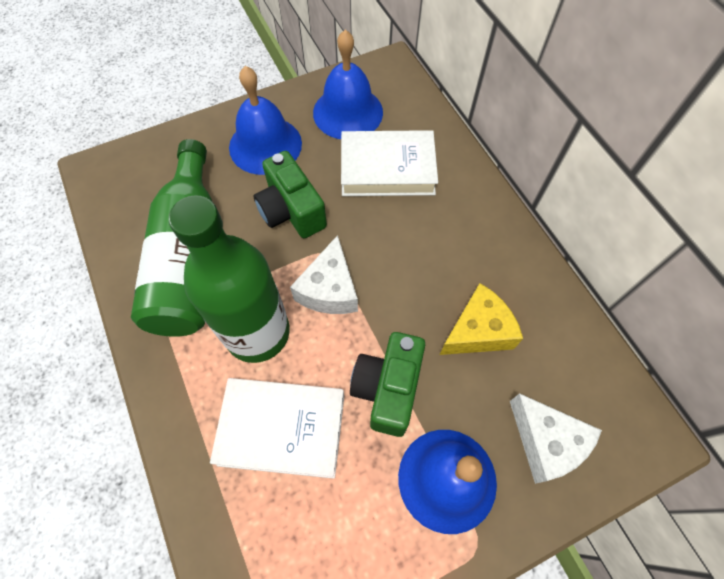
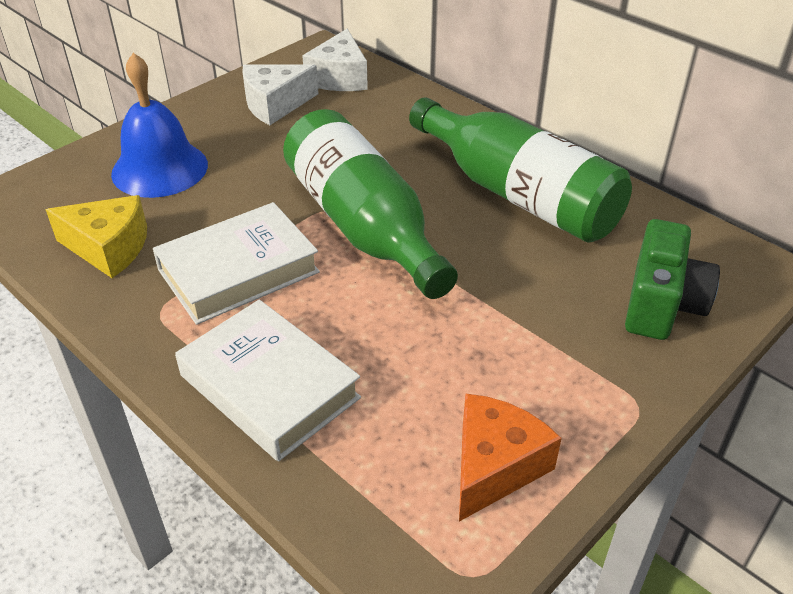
blue bell: 3 -> 1
green camera: 2 -> 1
orange cheese: 0 -> 1

